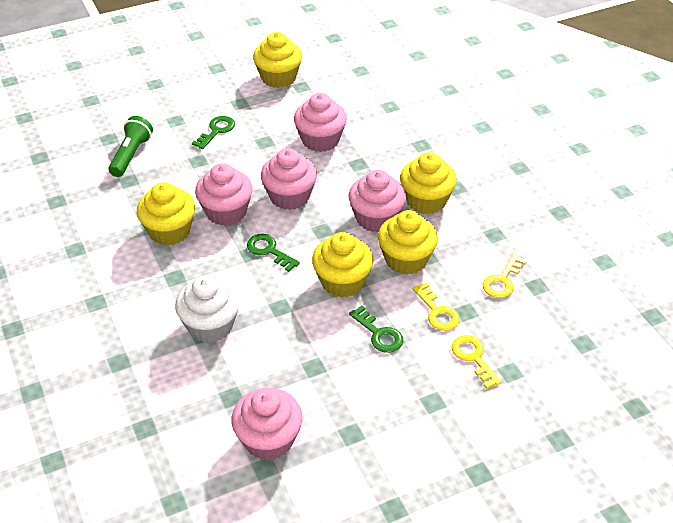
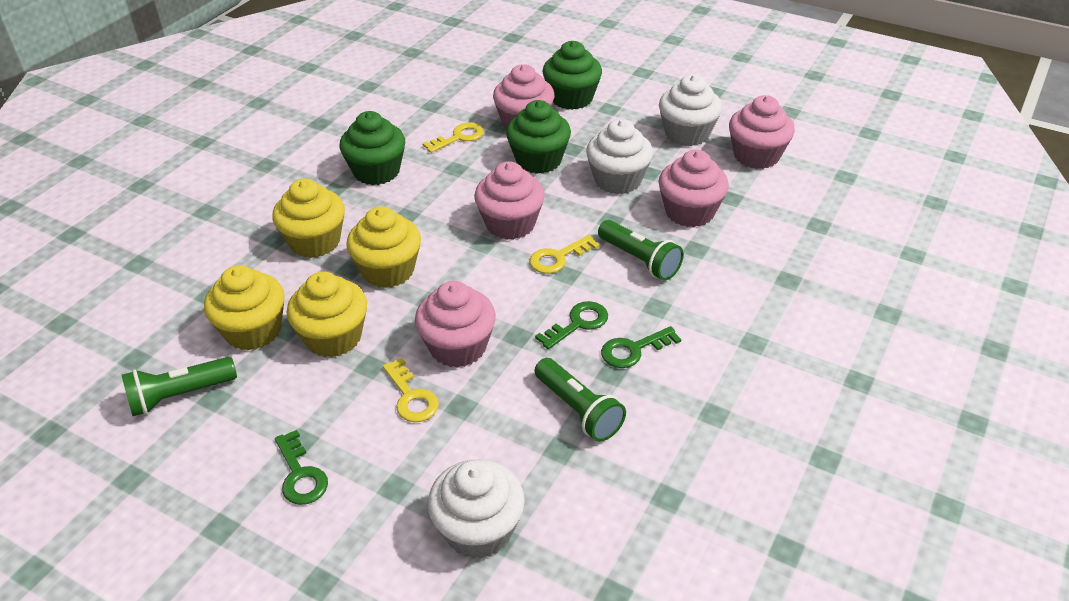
green cupcake: 0 -> 3
green flashlight: 1 -> 3
white cupcake: 1 -> 3
yellow cupcake: 5 -> 4

